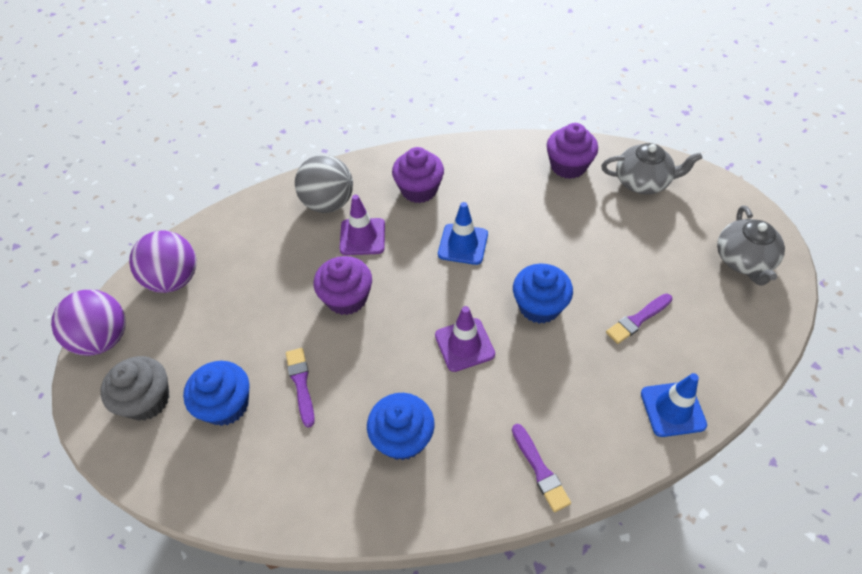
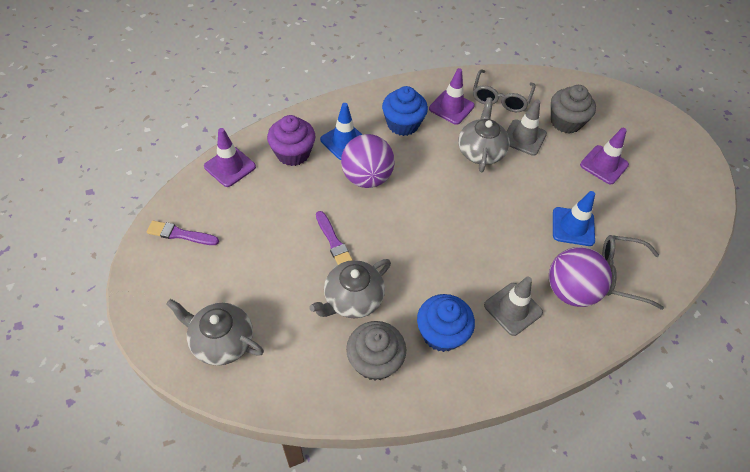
blue cupcake: 3 -> 2
grey ball: 1 -> 0
grey cupcake: 1 -> 2
grey glasses: 0 -> 2
grey teapot: 2 -> 3
grey traffic cone: 0 -> 2
purple brush: 3 -> 2
purple cupcake: 3 -> 1
purple traffic cone: 2 -> 3

